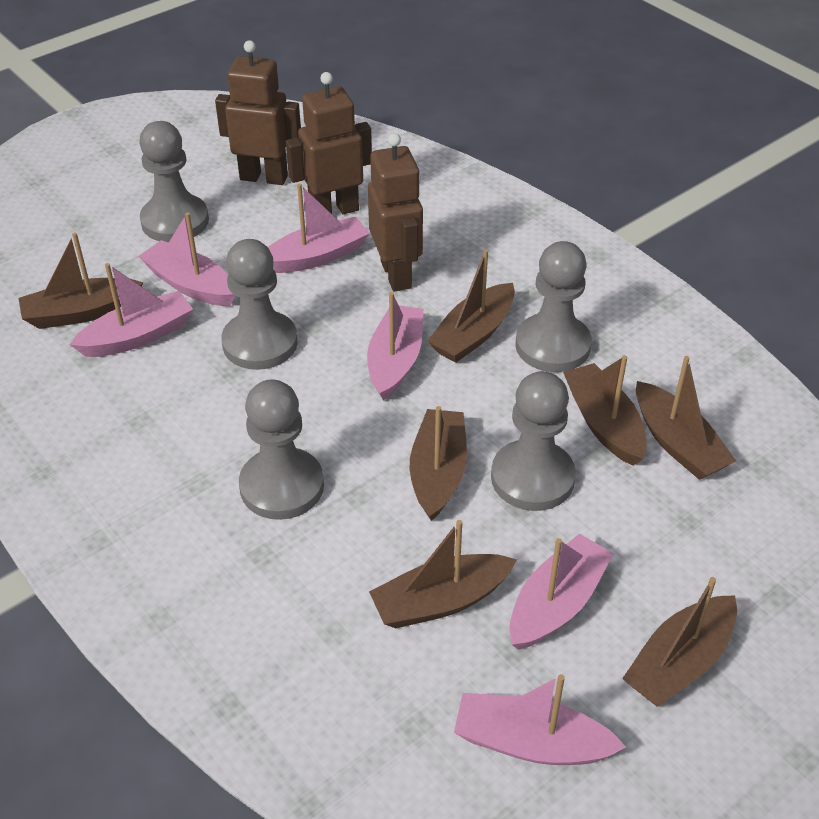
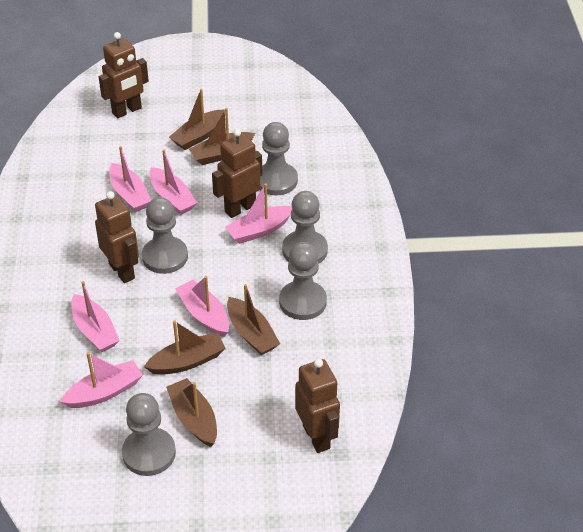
brown boat: 7 -> 5
brown robot: 3 -> 4

